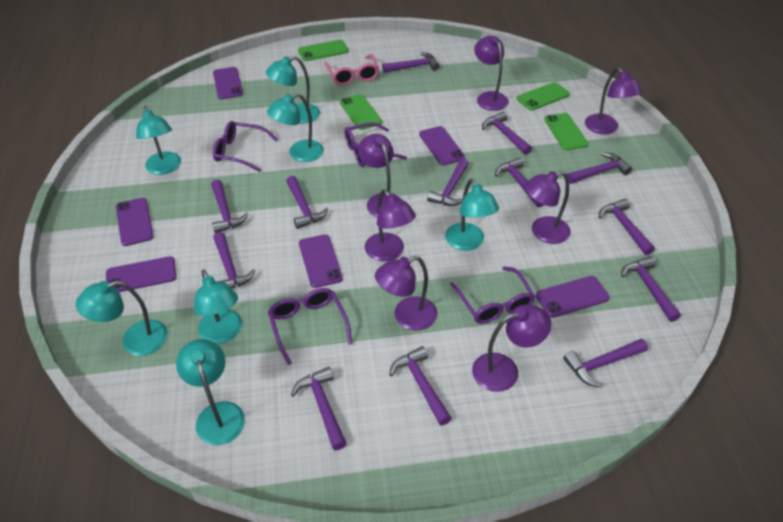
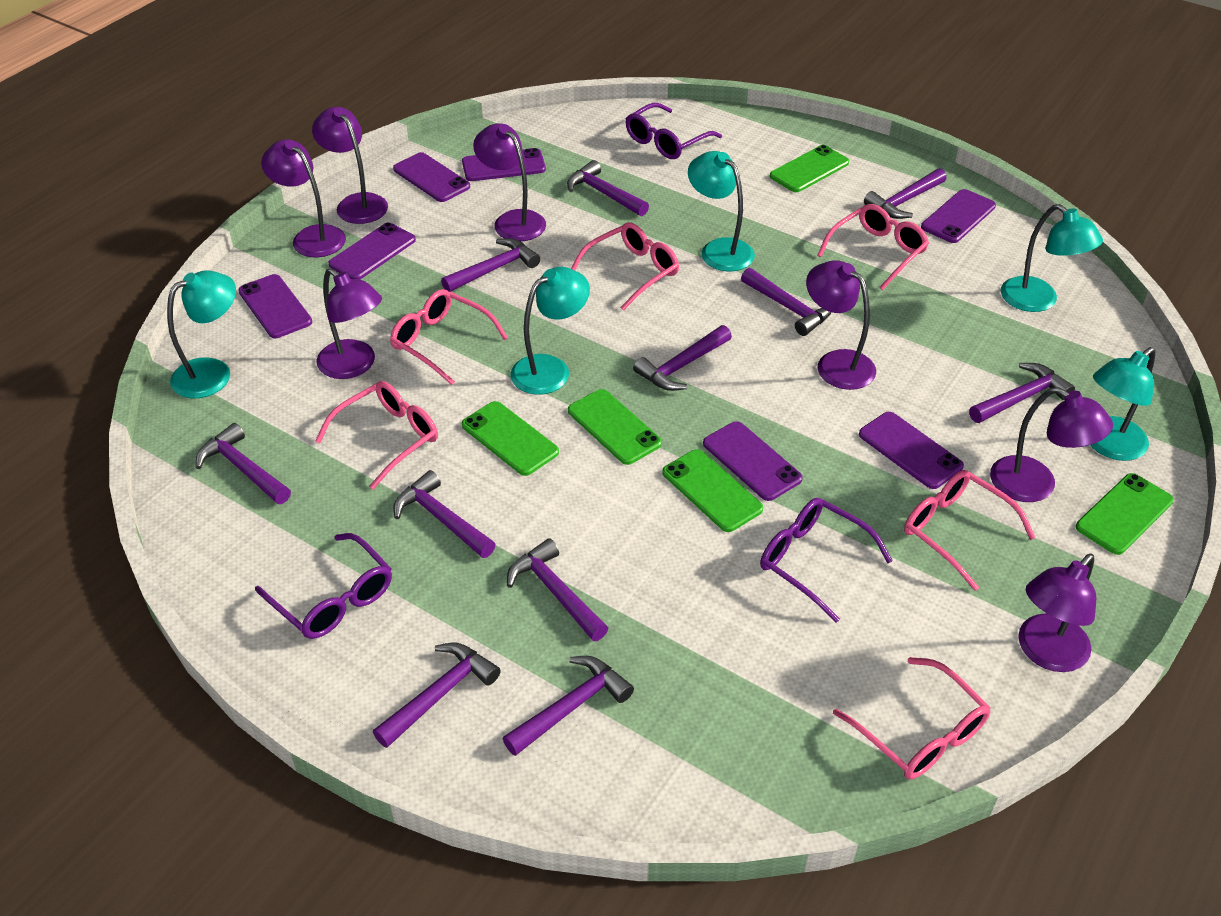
green phone: 4 -> 5
pink glasses: 1 -> 6
purple glasses: 4 -> 3
purple hammer: 13 -> 11
purple phone: 6 -> 7
turquoise lamp: 7 -> 5

